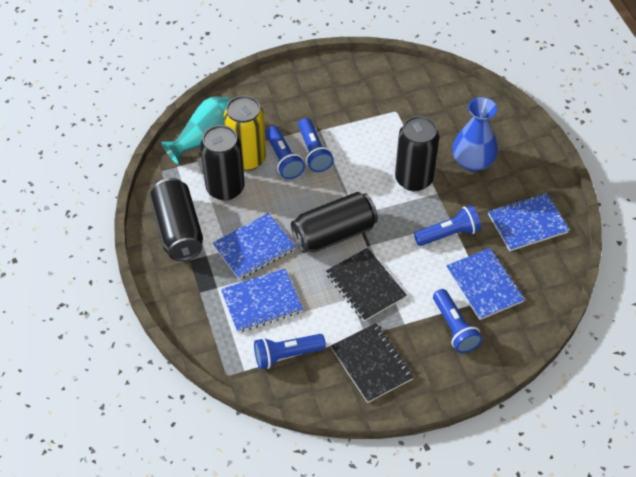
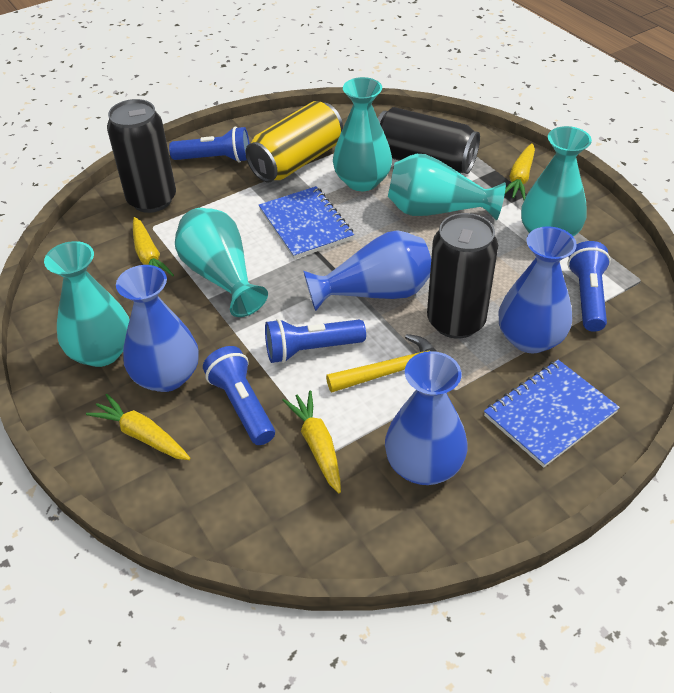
black can: 4 -> 3
black notebook: 2 -> 0
blue flashlight: 5 -> 4
blue notebook: 4 -> 2
blue vase: 1 -> 4
turquoise vase: 1 -> 5
yellow carrot: 0 -> 4
yellow hammer: 0 -> 1

